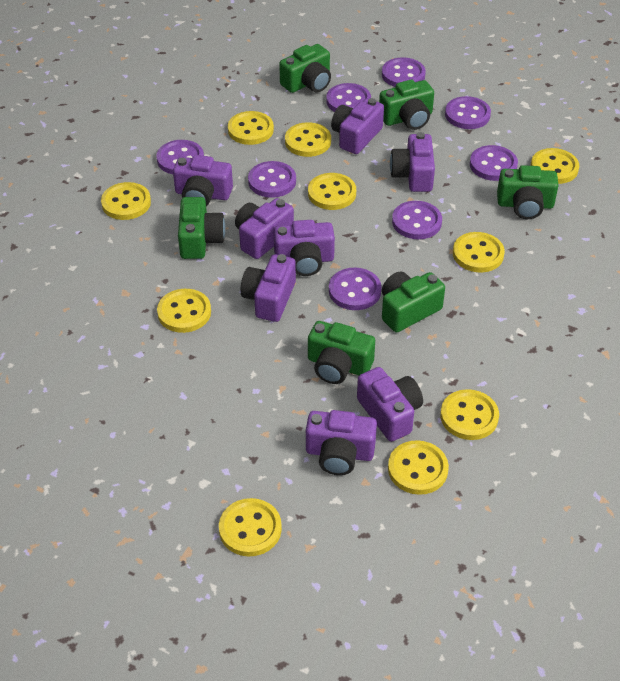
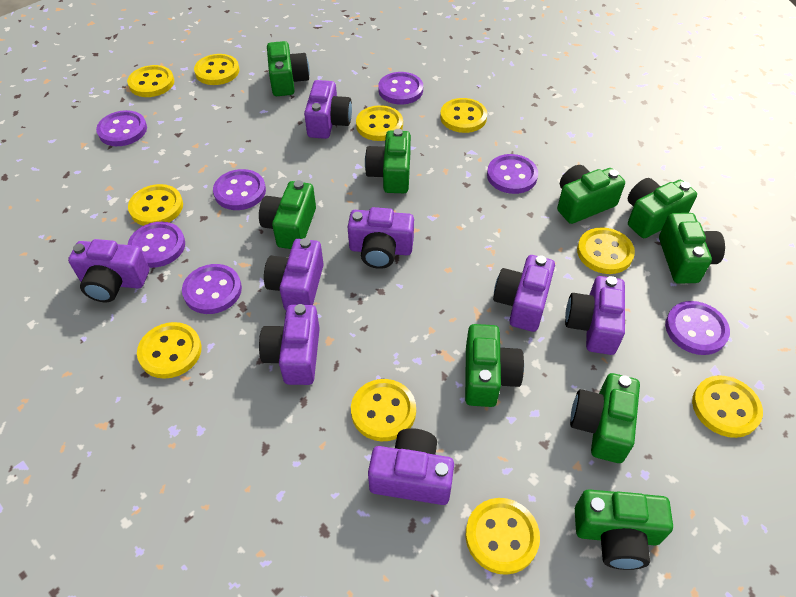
green camera: 6 -> 9
purple button: 8 -> 7

